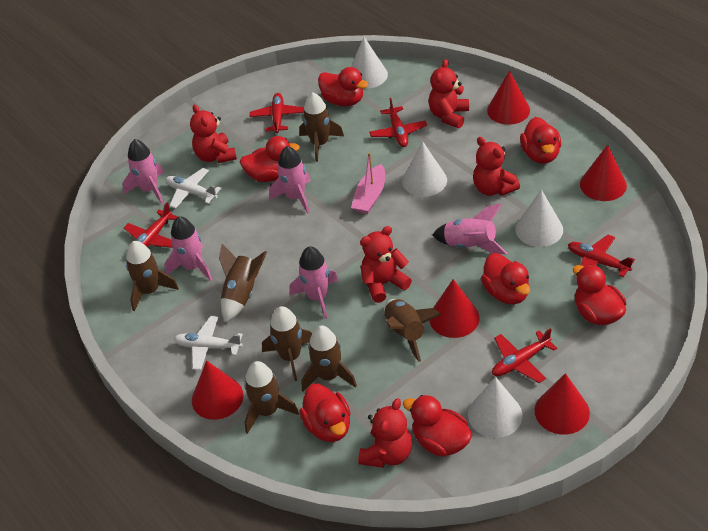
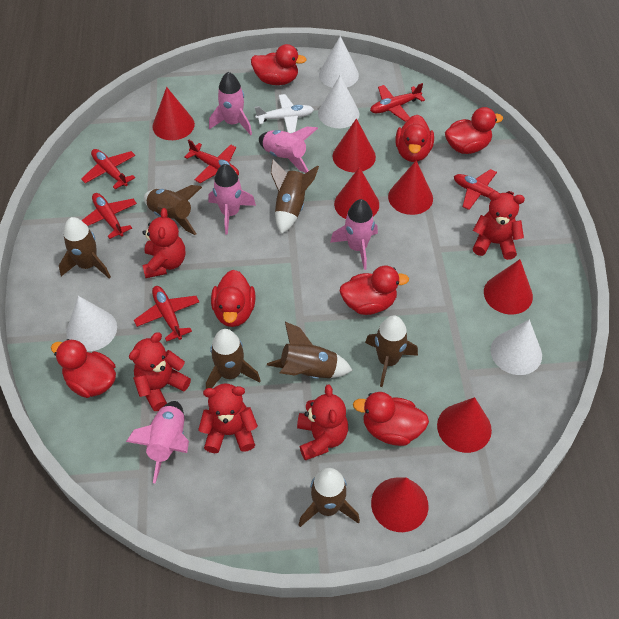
pink boat: 1 -> 0
red cone: 5 -> 7
red plane: 5 -> 6
white plane: 2 -> 1

